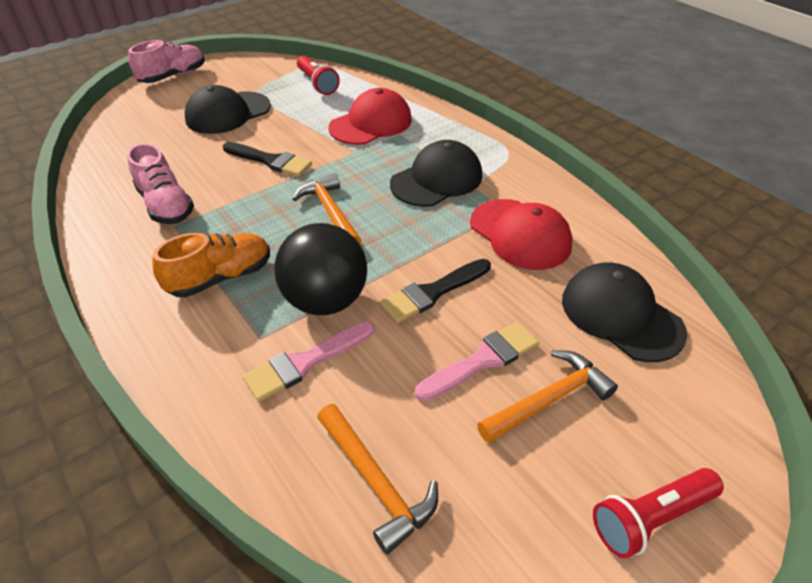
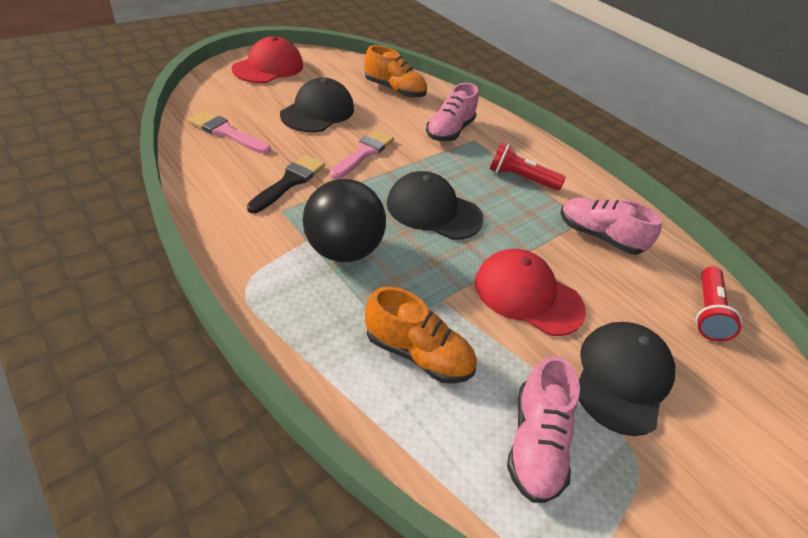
black brush: 2 -> 1
orange hammer: 3 -> 0
orange shoe: 1 -> 2
pink shoe: 2 -> 3

